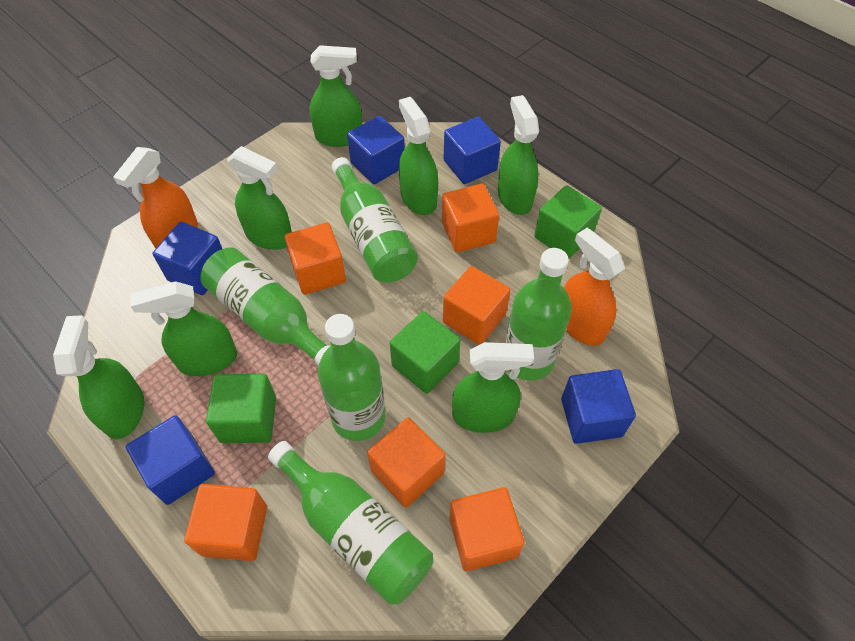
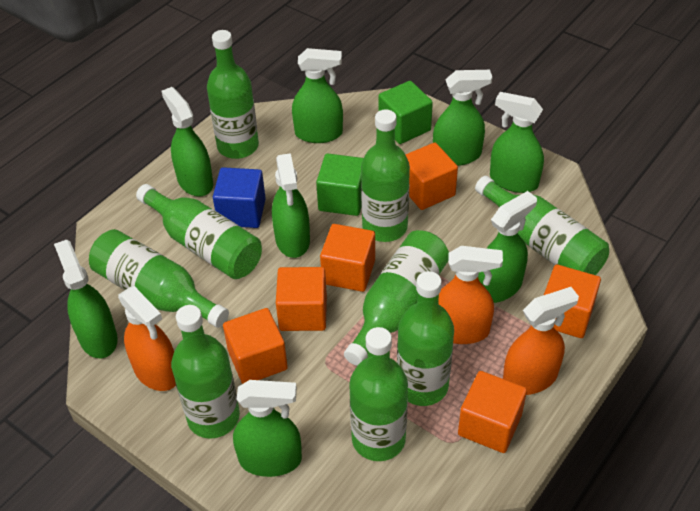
blue cube: 5 -> 1
green bottle: 5 -> 9
green cube: 3 -> 2
green spray bottle: 7 -> 8
orange spray bottle: 2 -> 3

